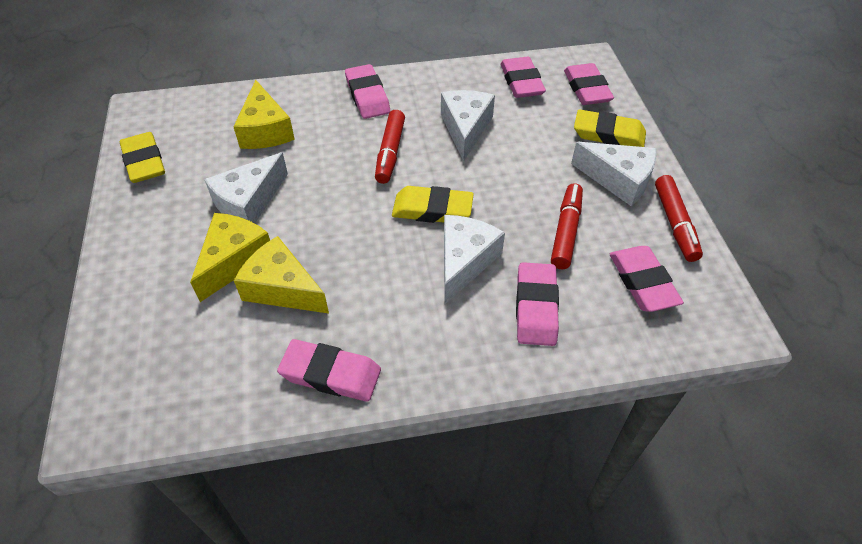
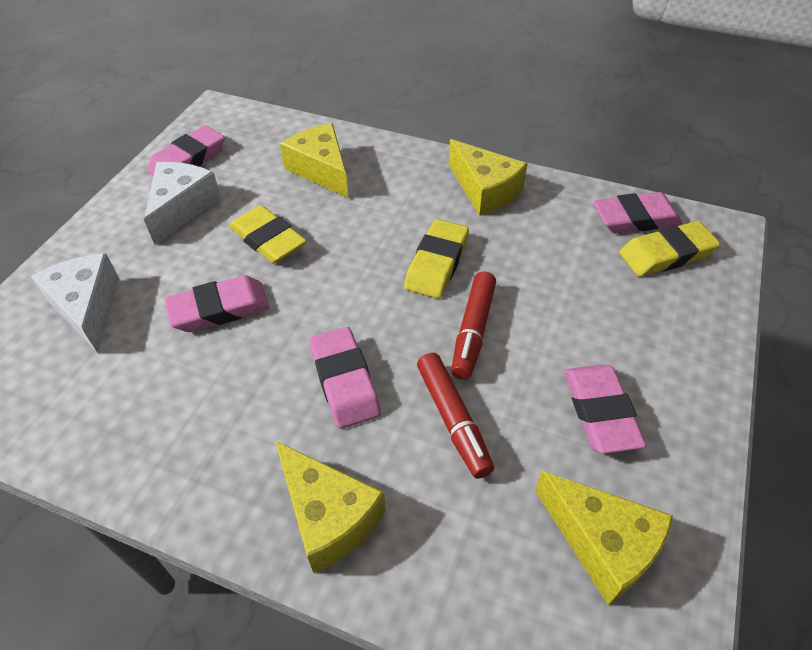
pink eraser: 6 -> 5
red marker: 3 -> 2
white cheese: 4 -> 2
yellow cheese: 3 -> 4

